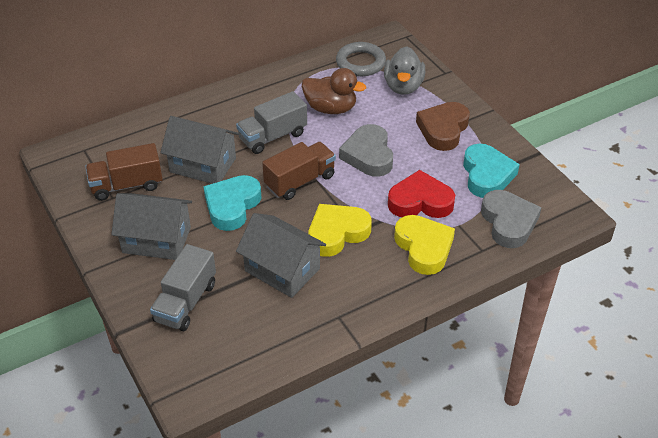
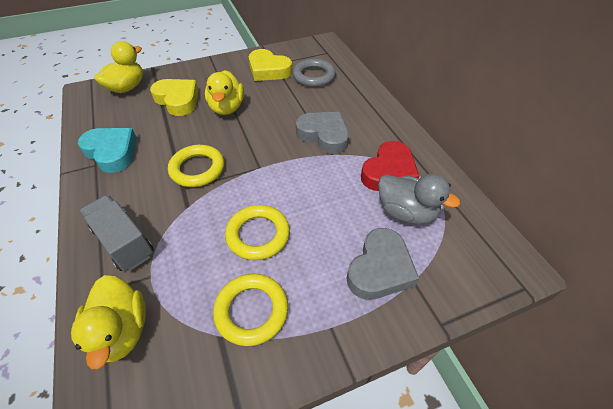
brown duck: 1 -> 0
brown heart: 1 -> 0
brown truck: 2 -> 0
grey house: 3 -> 0
grey truck: 2 -> 1
turquoise heart: 2 -> 1
yellow duck: 0 -> 3
yellow ring: 0 -> 3

